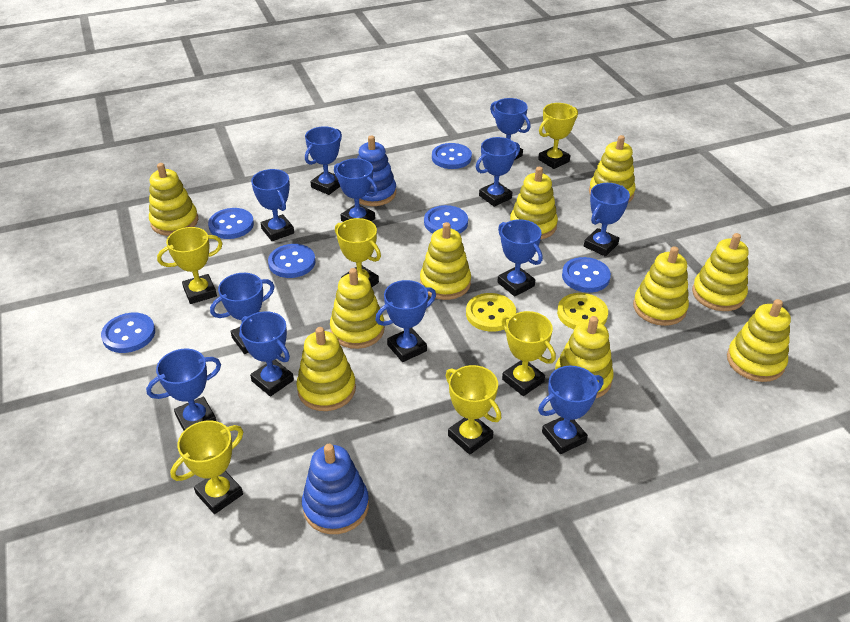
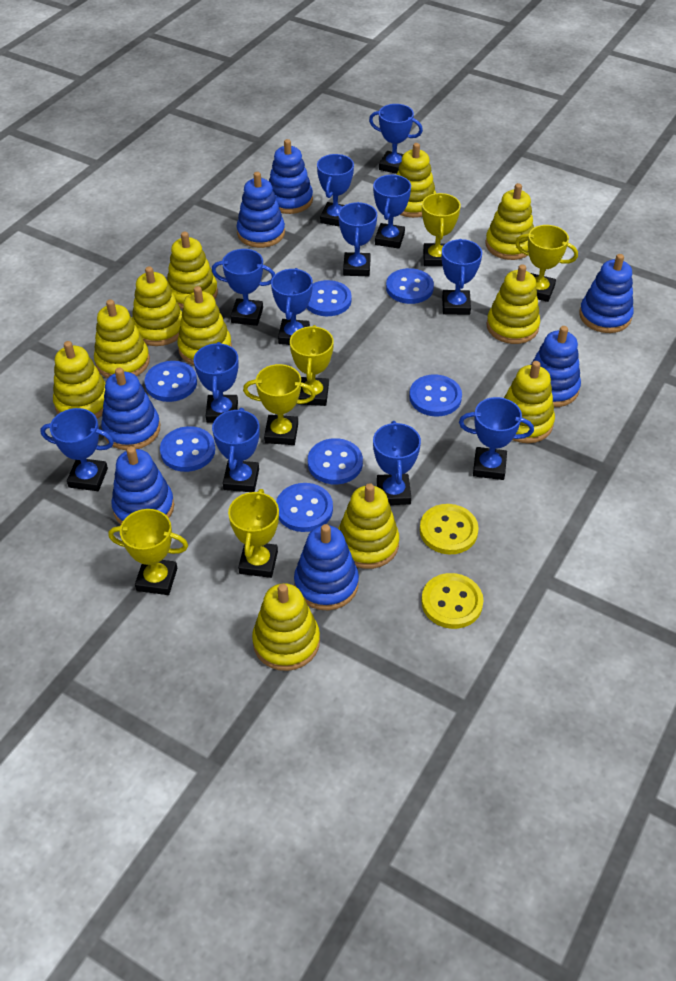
blue button: 6 -> 7
blue stacking toy: 2 -> 7
yellow stacking toy: 10 -> 11

